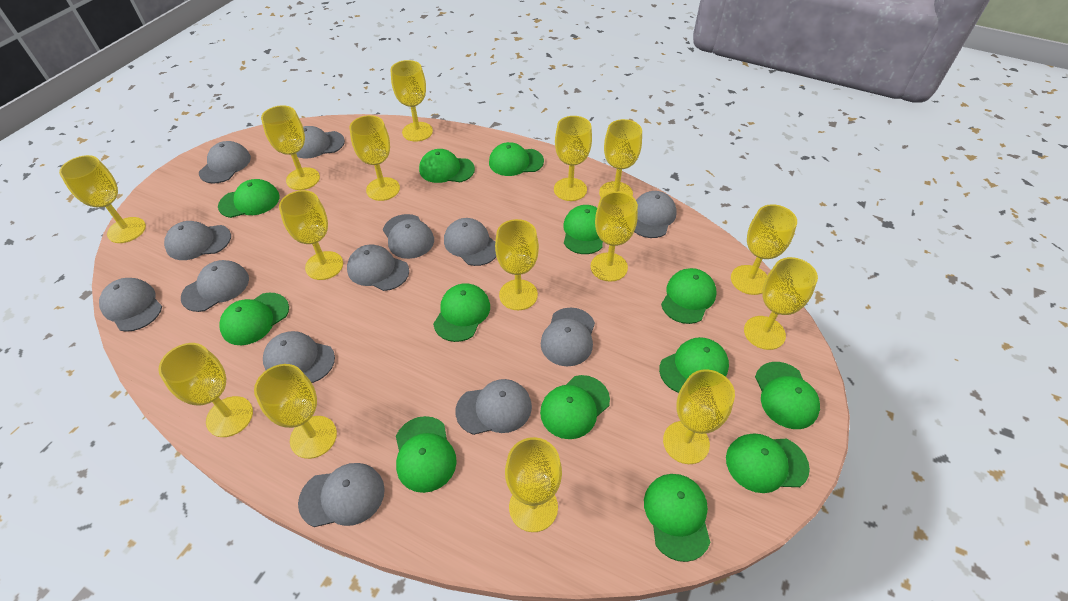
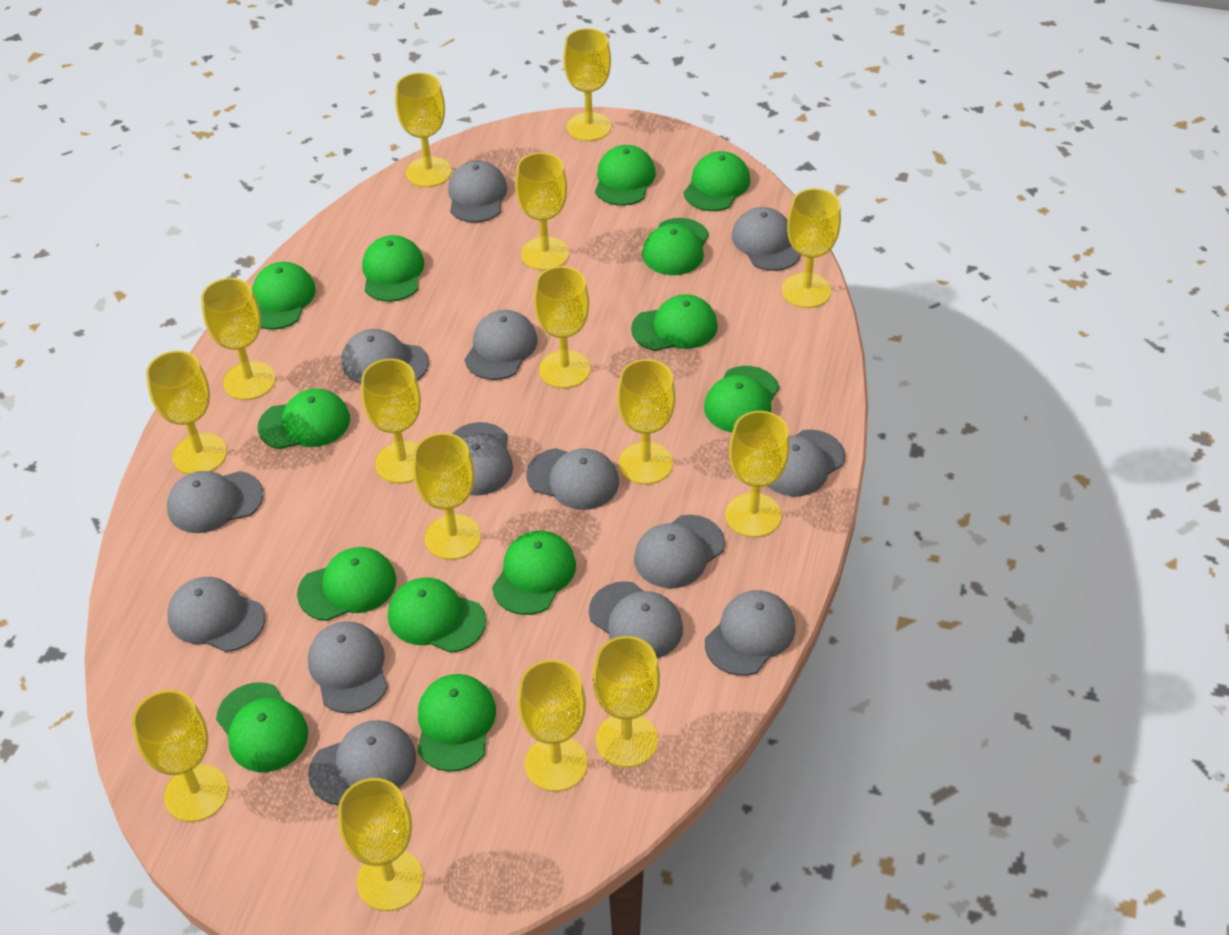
grey cap: 13 -> 14

